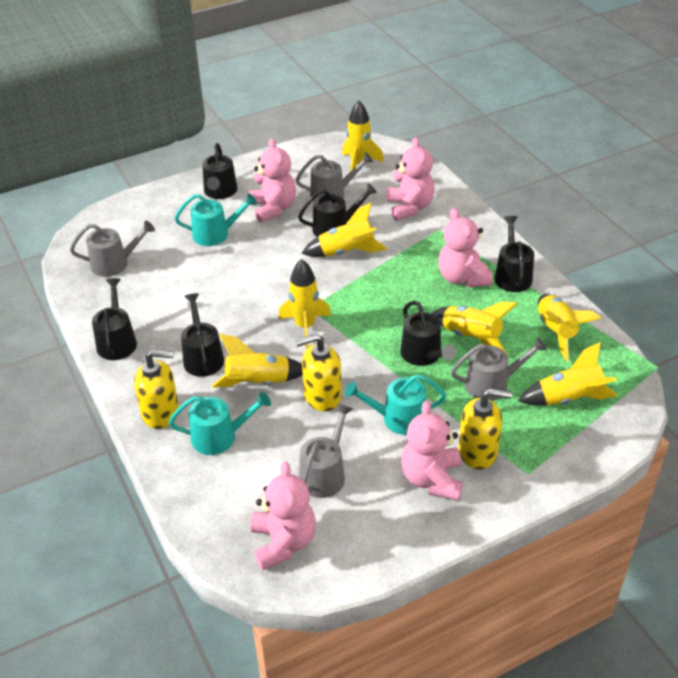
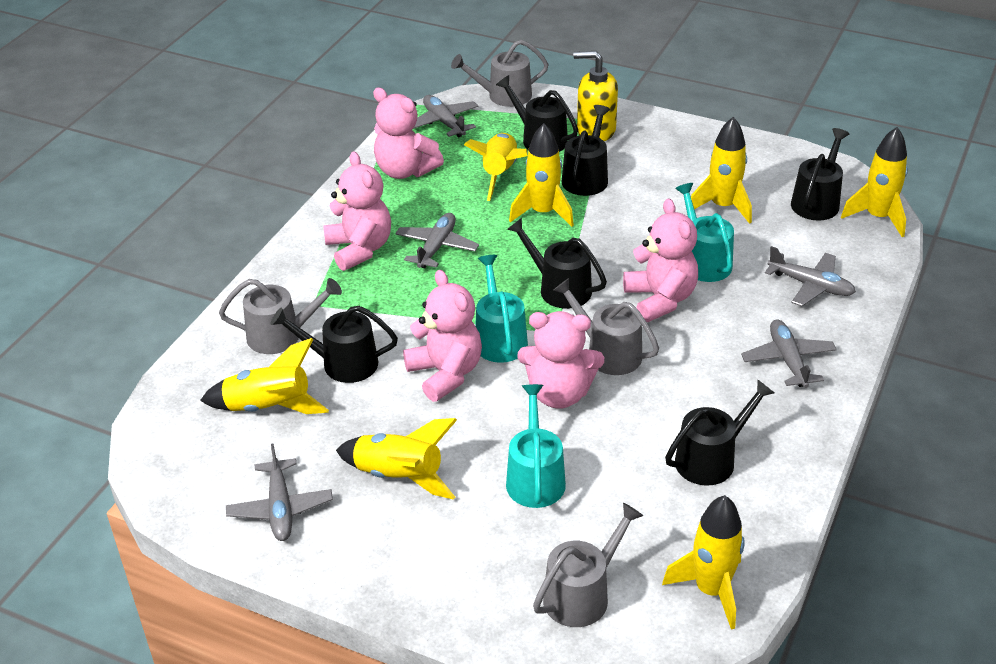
grey plane: 0 -> 5
yellow soap dispenser: 3 -> 1

